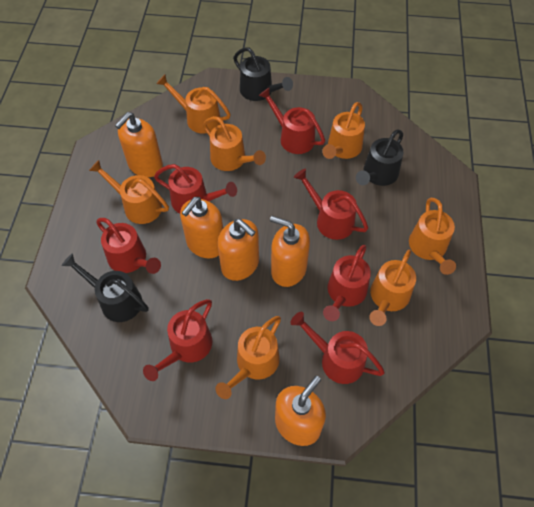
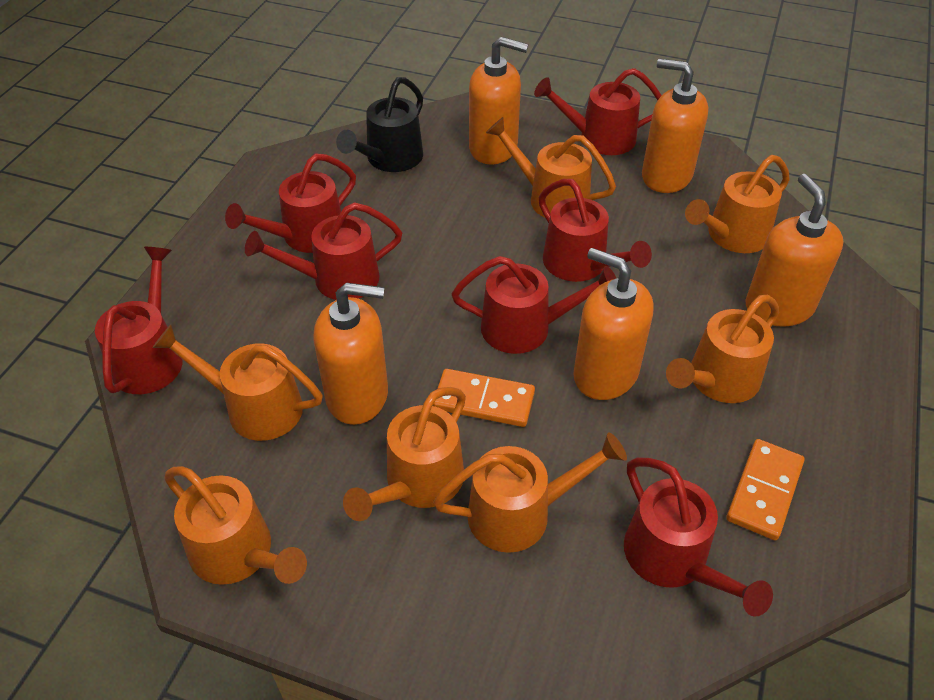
black watering can: 3 -> 1
orange domino: 0 -> 2

